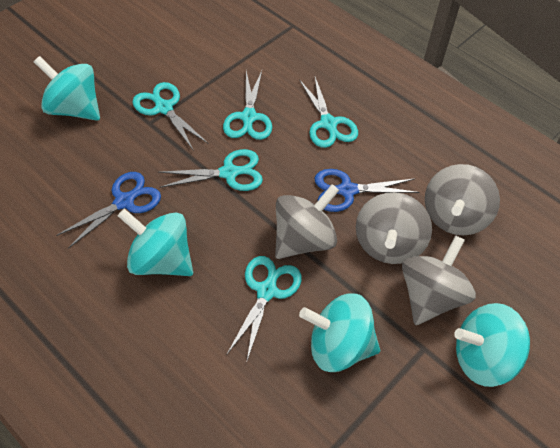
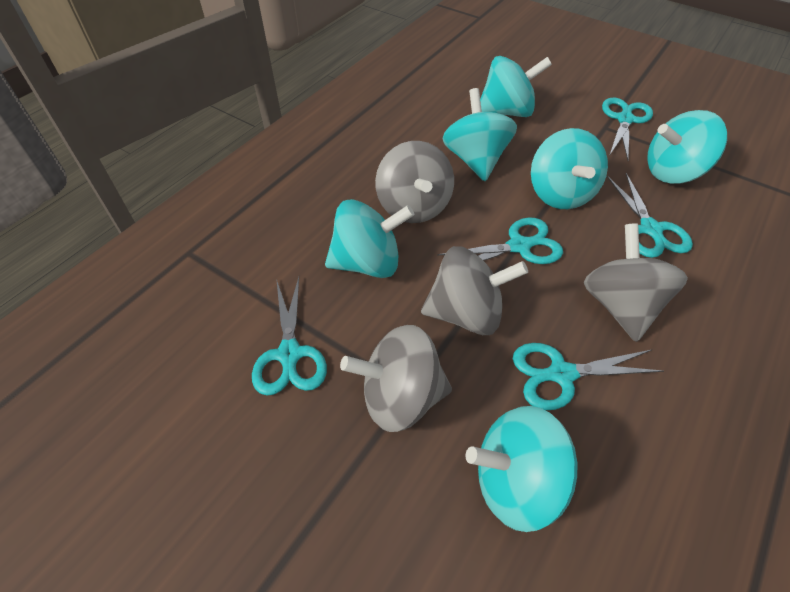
blue scissors: 2 -> 0
turquoise spinning top: 4 -> 6

